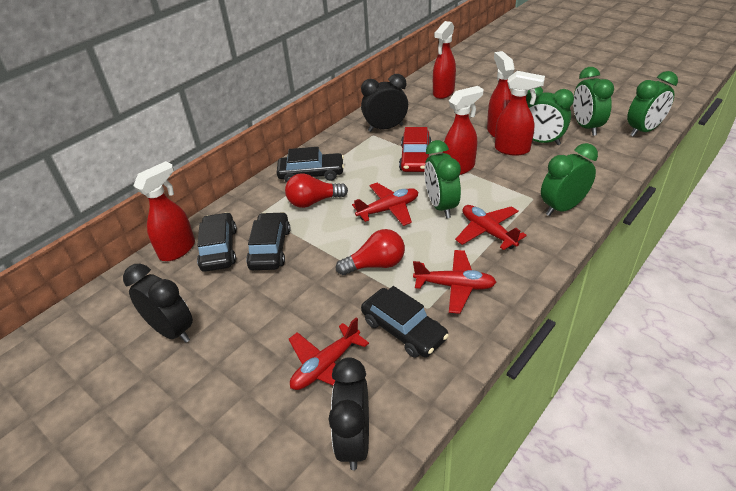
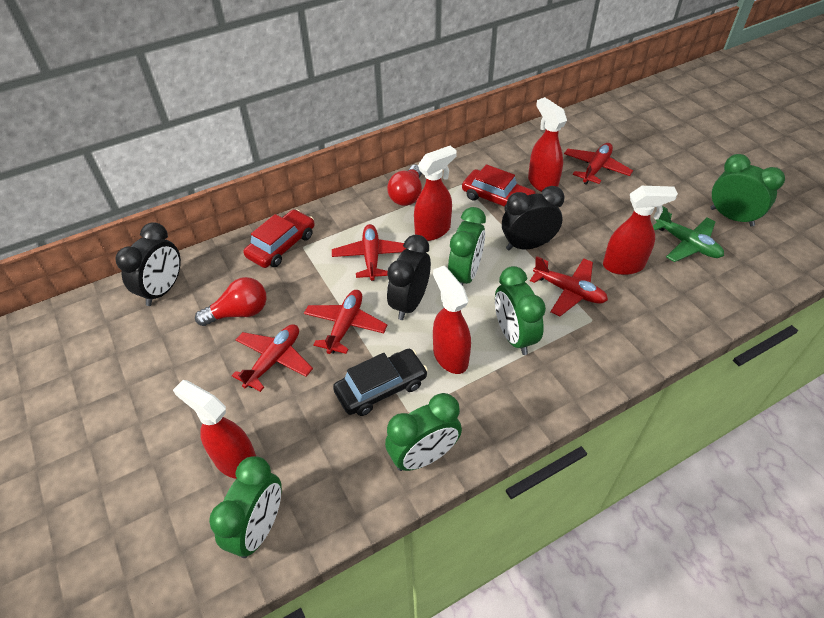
black car: 4 -> 1
green plane: 0 -> 1
red car: 1 -> 2
red plane: 4 -> 5

